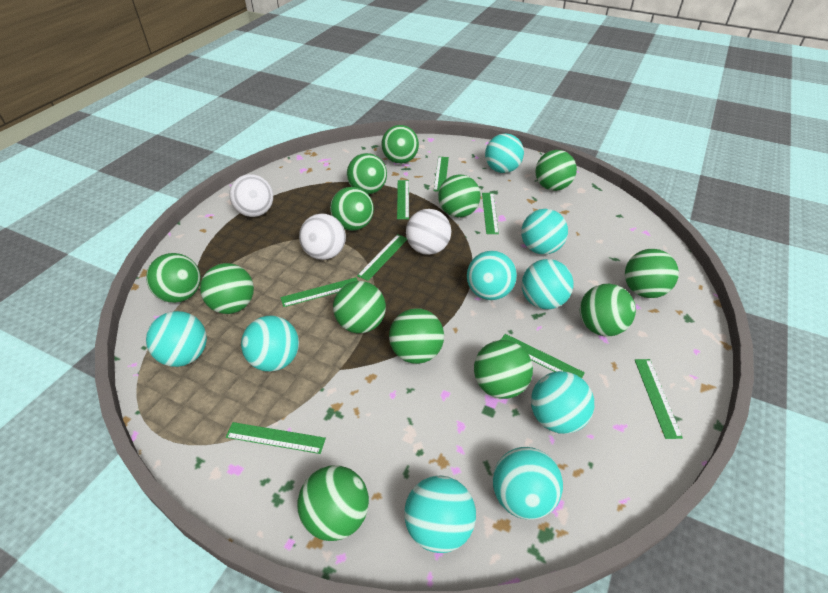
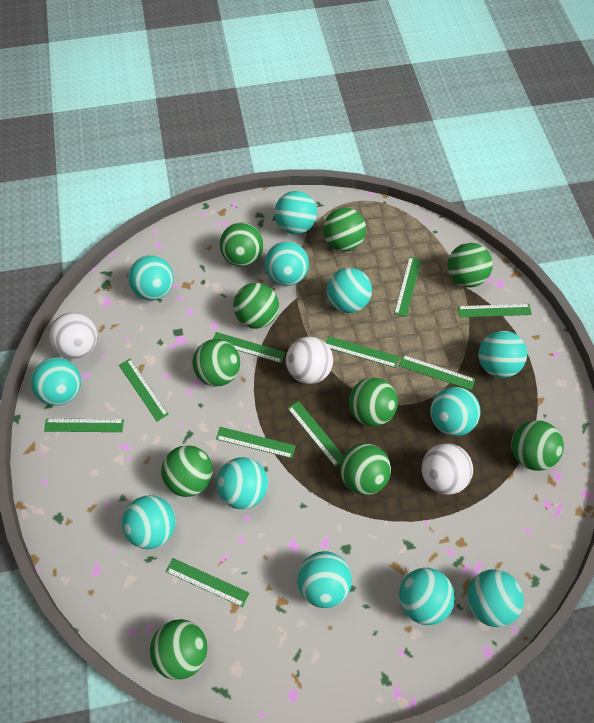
green ball: 13 -> 10
green ruler: 8 -> 10
turquoise ball: 9 -> 12

